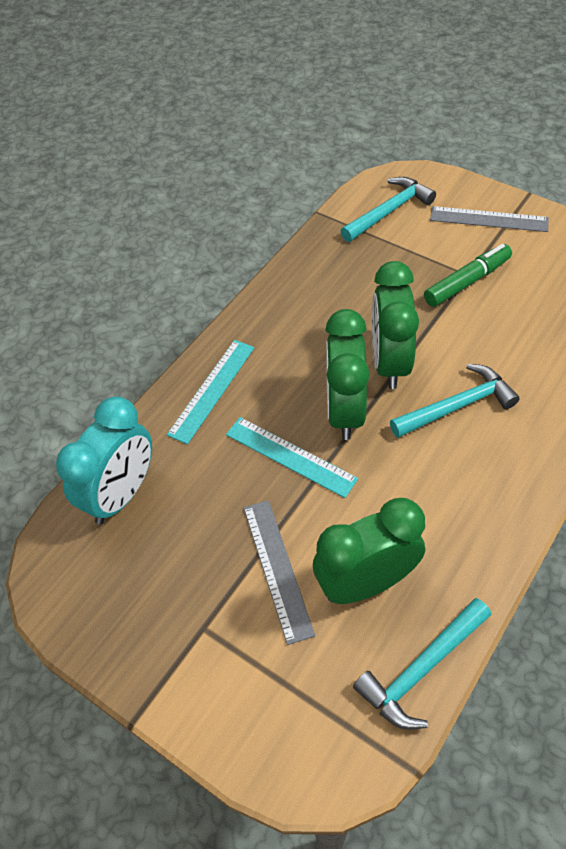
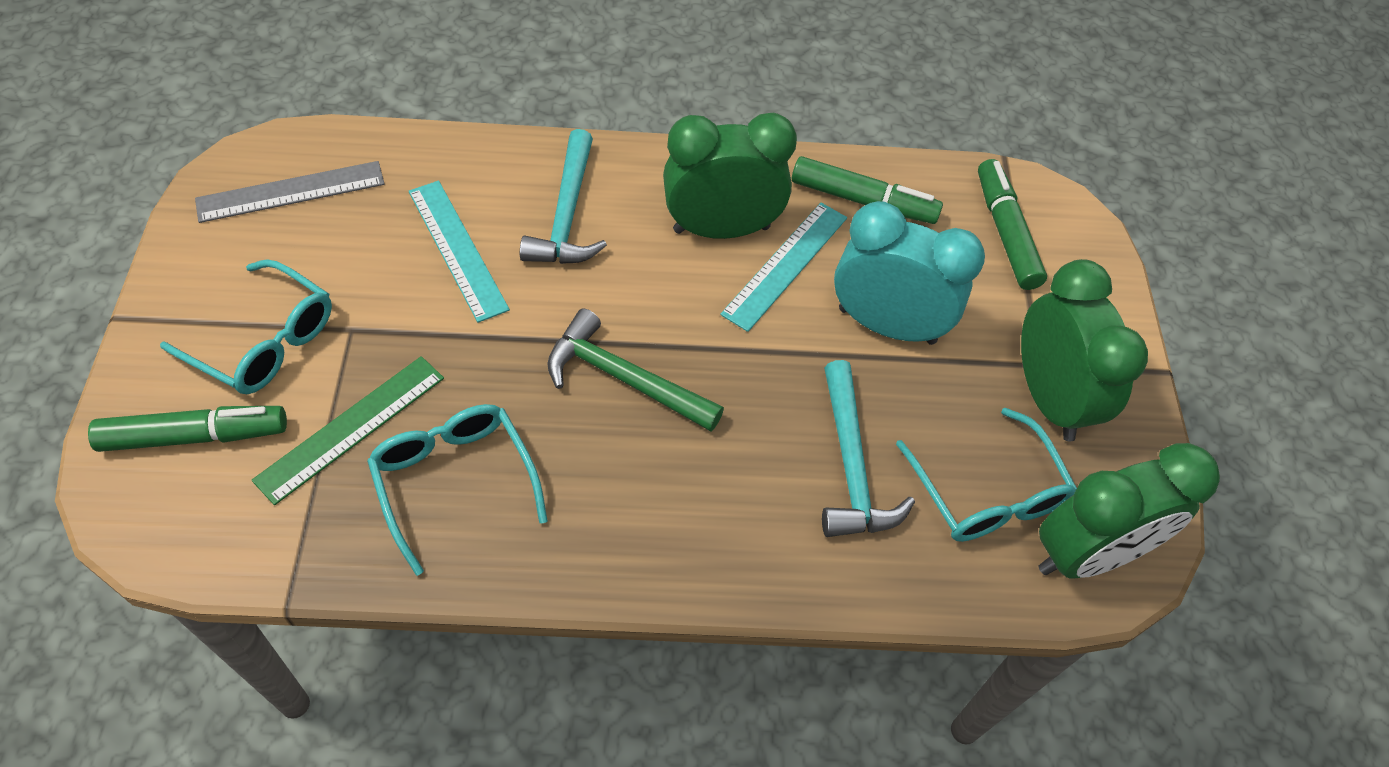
green hammer: 0 -> 1
green marker: 1 -> 3
green ruler: 0 -> 1
grey ruler: 2 -> 1
turquoise glasses: 0 -> 3
turquoise hammer: 3 -> 2

